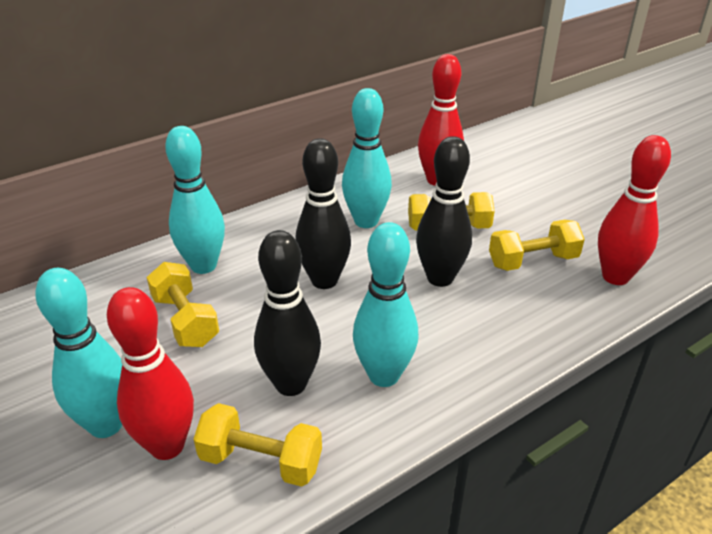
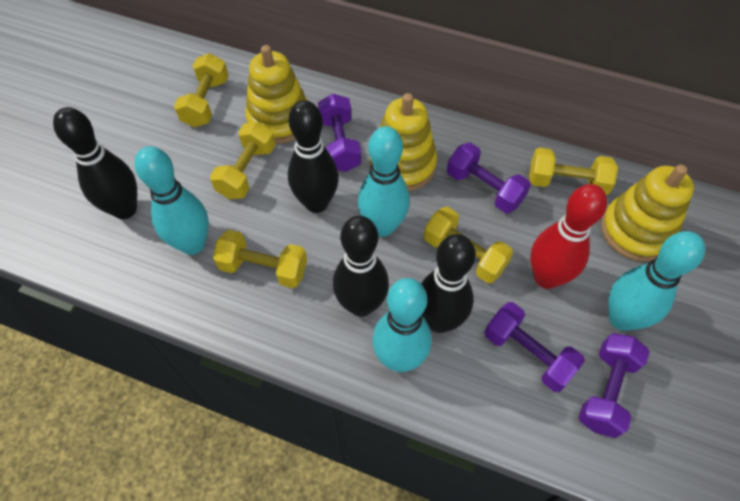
black bowling pin: 3 -> 4
purple dumbbell: 0 -> 4
red bowling pin: 3 -> 1
yellow dumbbell: 4 -> 5
yellow stacking toy: 0 -> 3

